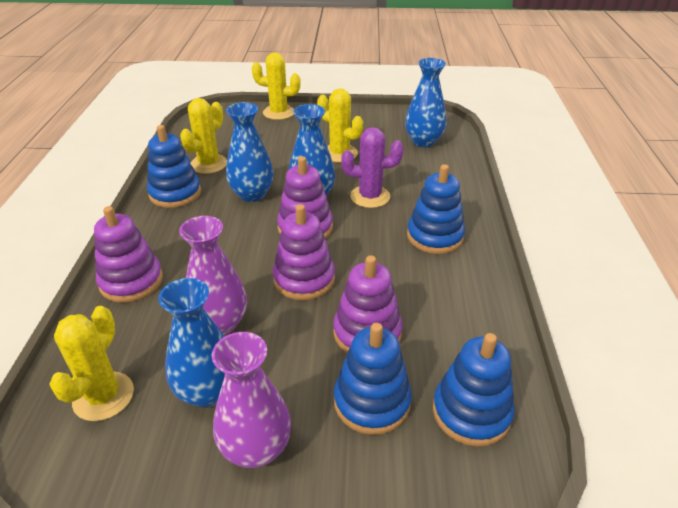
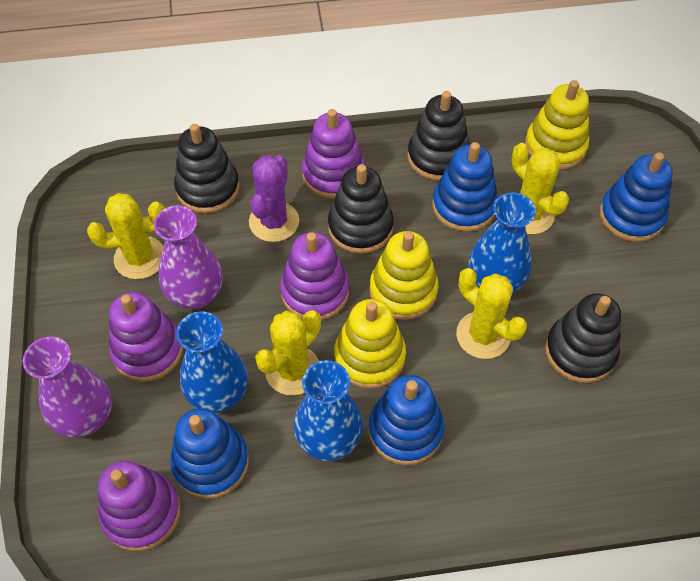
black stacking toy: 0 -> 4
blue vase: 4 -> 3
yellow stacking toy: 0 -> 3

